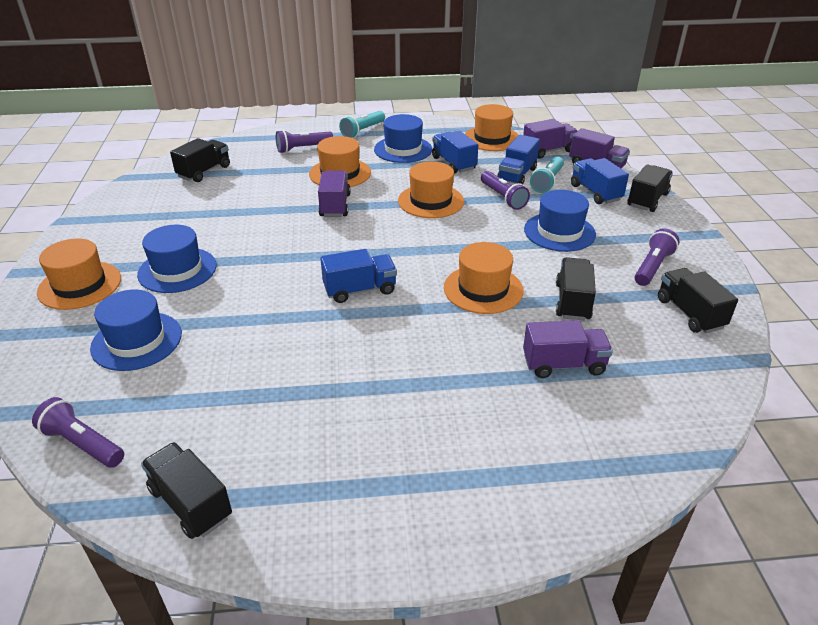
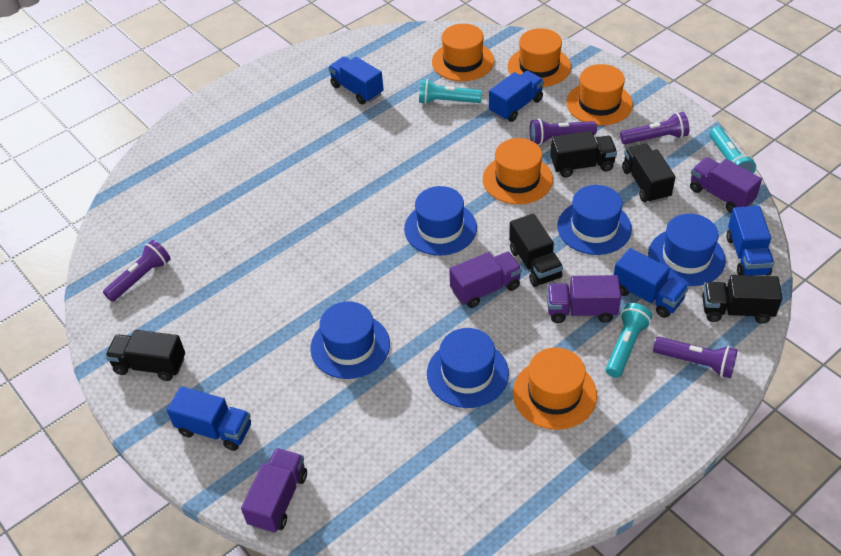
blue hat: 4 -> 5
blue truck: 4 -> 5
turquoise flashlight: 2 -> 3

